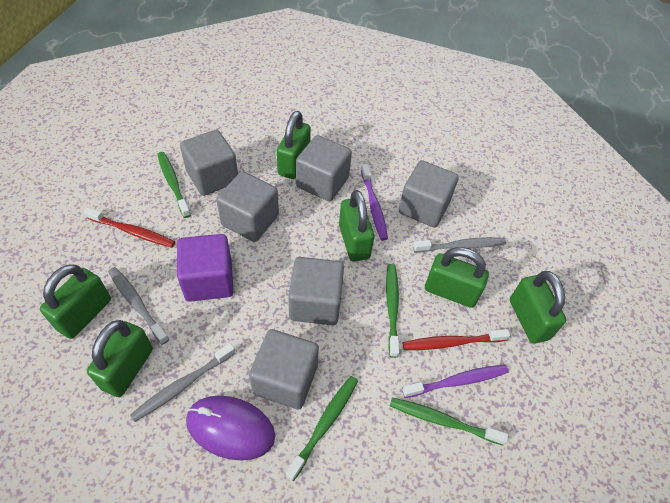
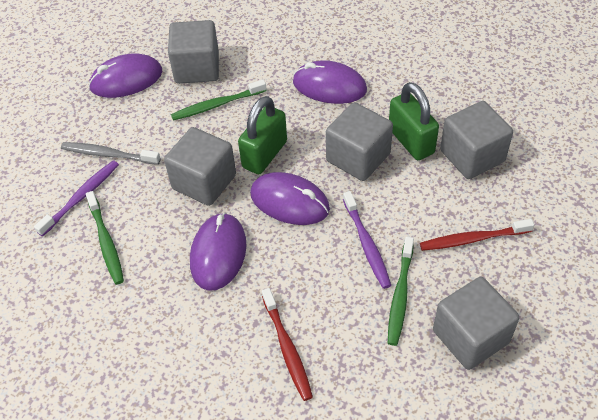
green padlock: 6 -> 2
green toothbrush: 4 -> 3
grey cube: 6 -> 5
grey toothbrush: 3 -> 1
purple cube: 1 -> 0
purple mouse: 1 -> 4

